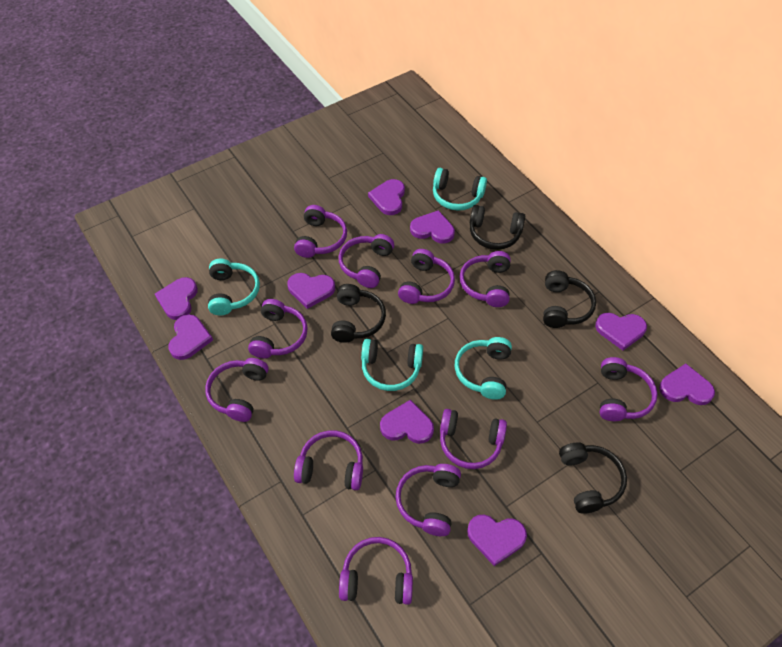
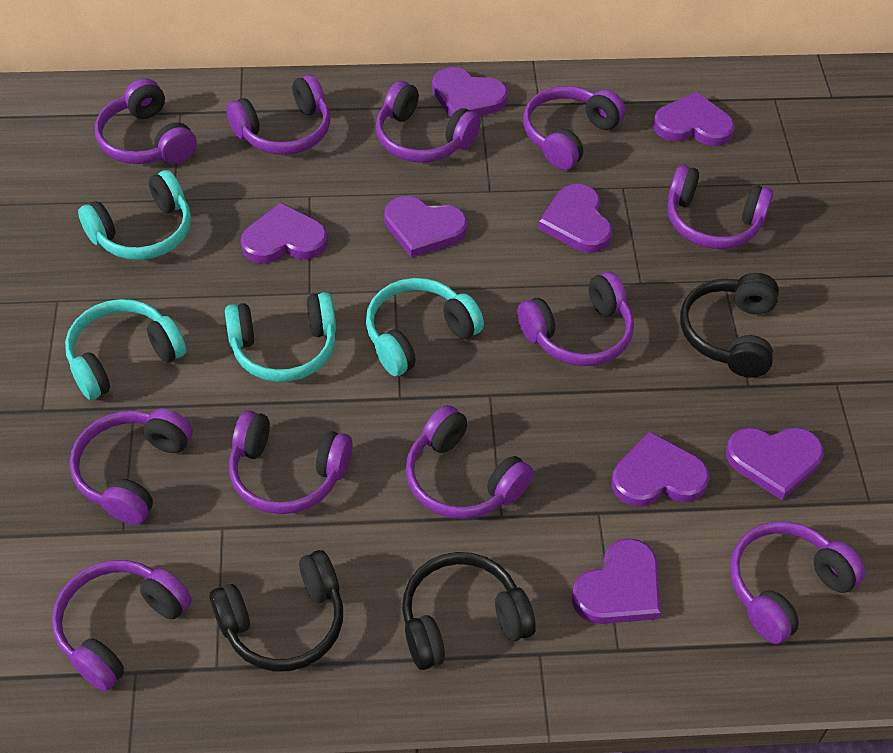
black headphones: 4 -> 3
purple heart: 9 -> 8

